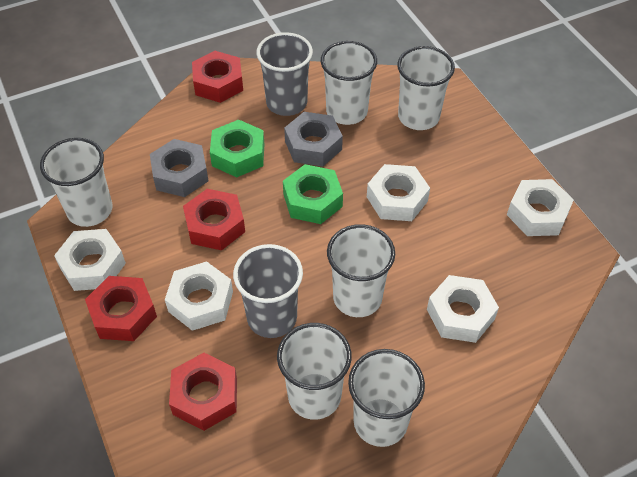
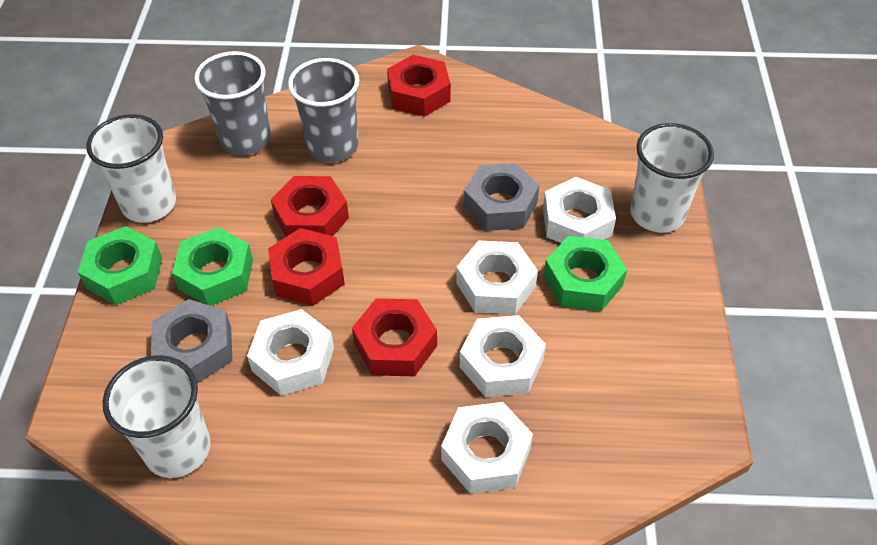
green nut: 2 -> 3
white cup: 6 -> 3

